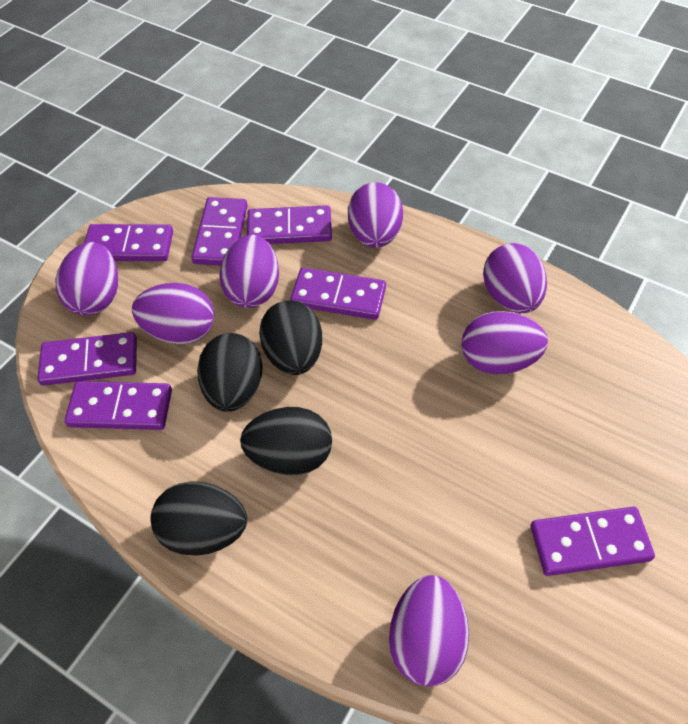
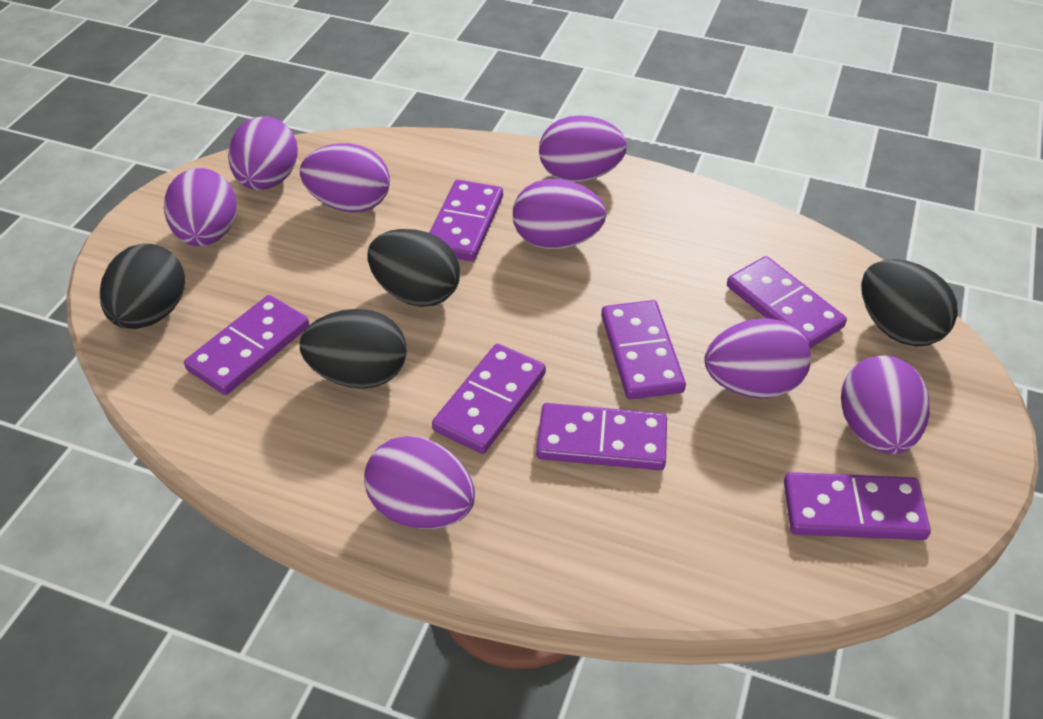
purple egg: 7 -> 8

